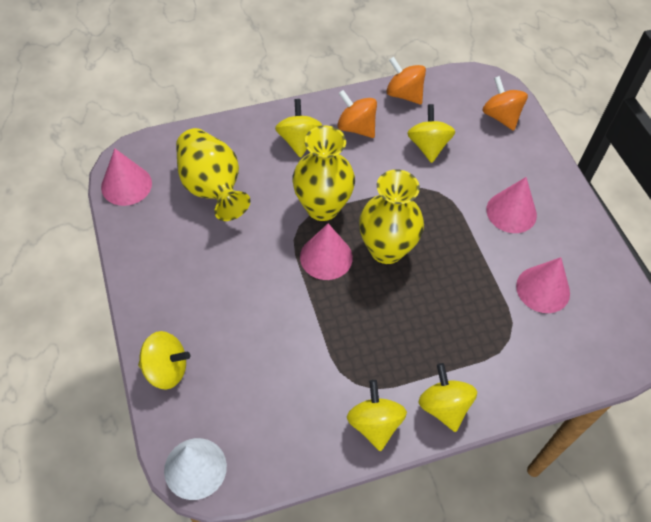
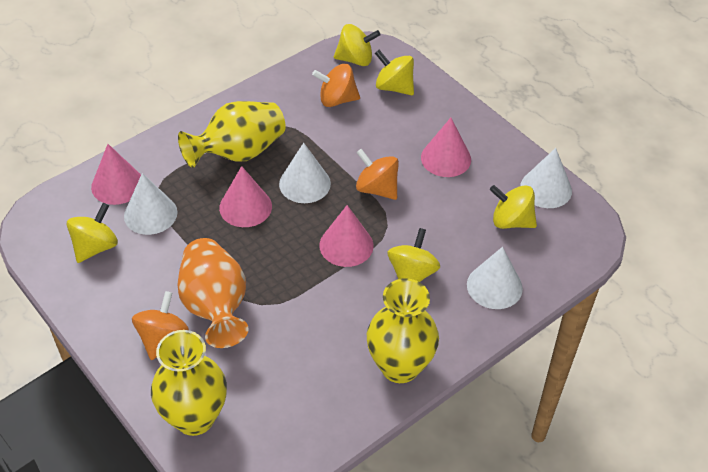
orange vase: 0 -> 1
white cone: 1 -> 4

